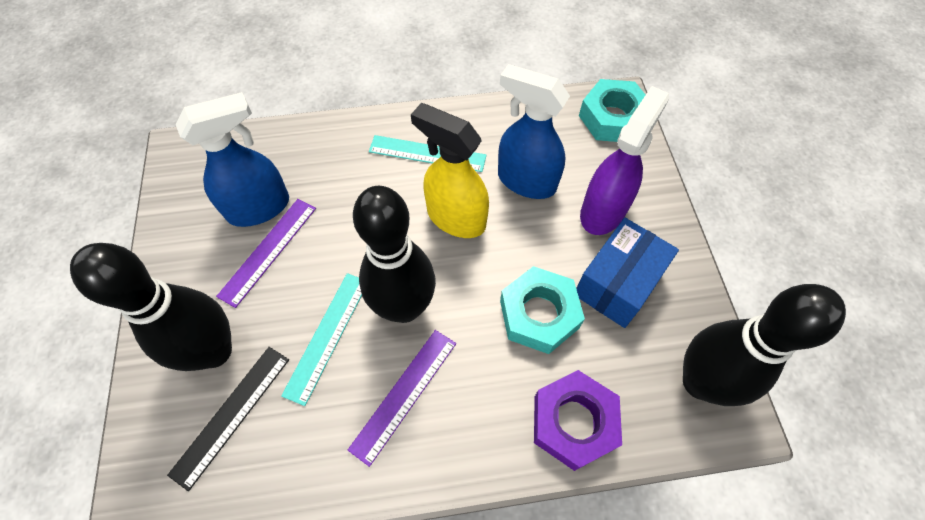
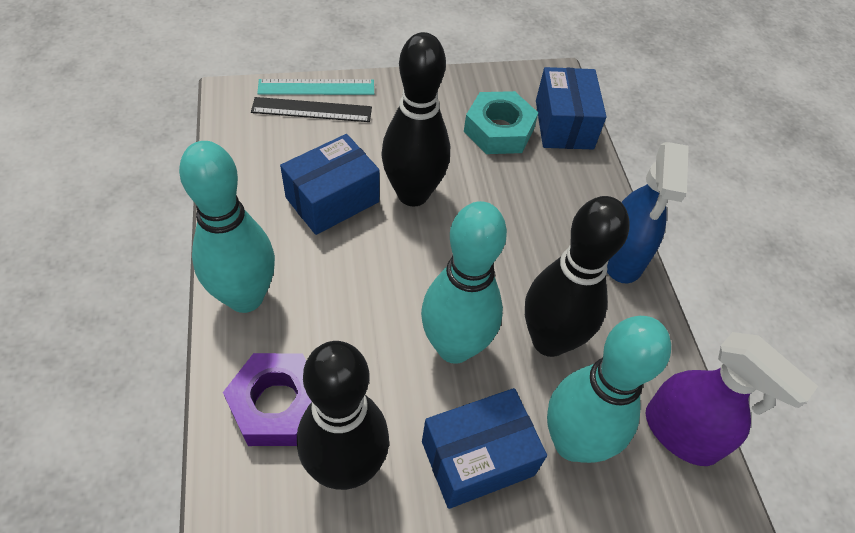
blue box: 1 -> 3
blue spray bottle: 2 -> 1
purple ruler: 2 -> 0
turquoise bowling pin: 0 -> 3
turquoise nut: 2 -> 1
turquoise ruler: 2 -> 1
yellow spray bottle: 1 -> 0

